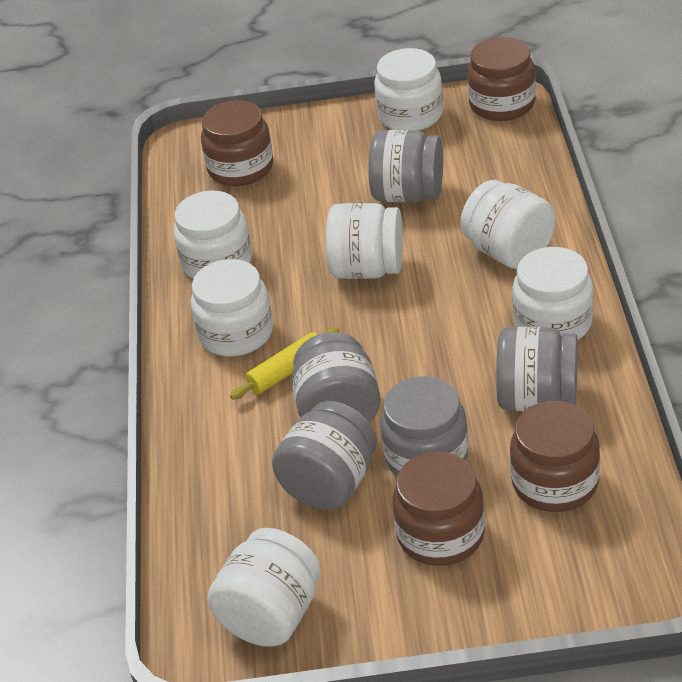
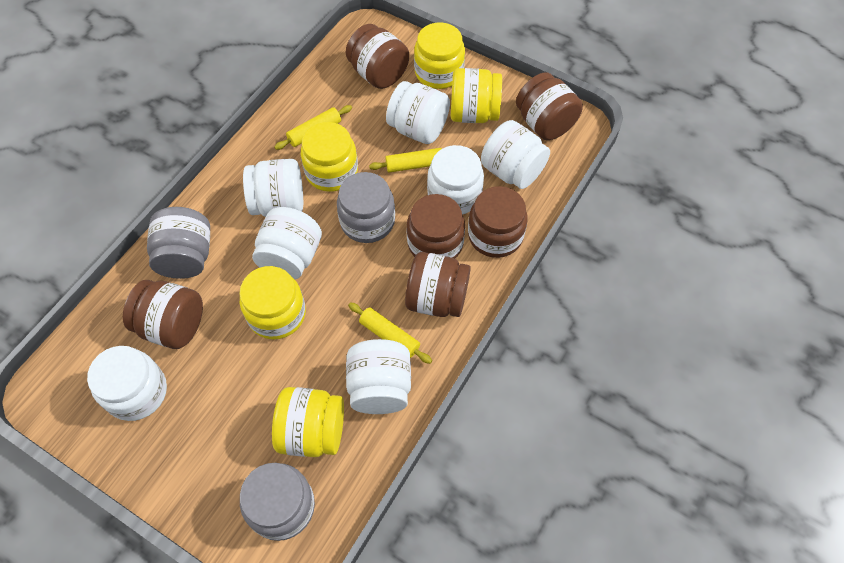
brown jar: 4 -> 6
grey jar: 5 -> 3
yellow jar: 0 -> 5
yellow rolling pin: 1 -> 3

